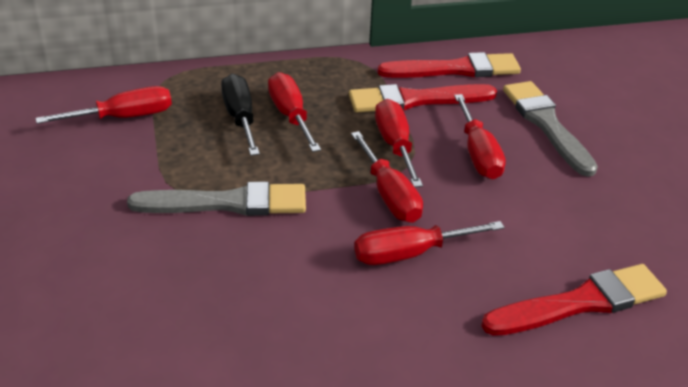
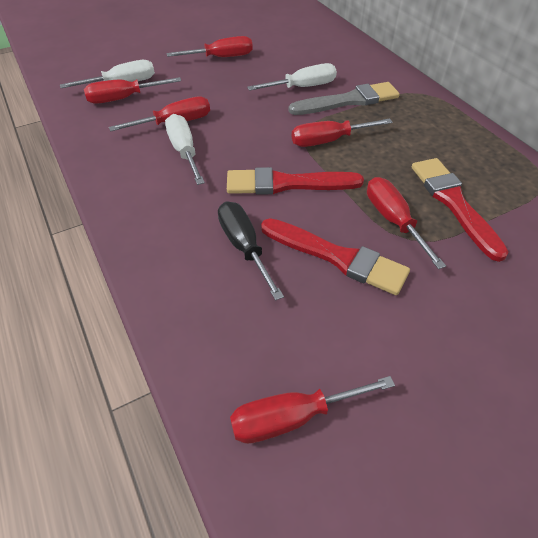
grey brush: 2 -> 1
white screwdriver: 0 -> 3

